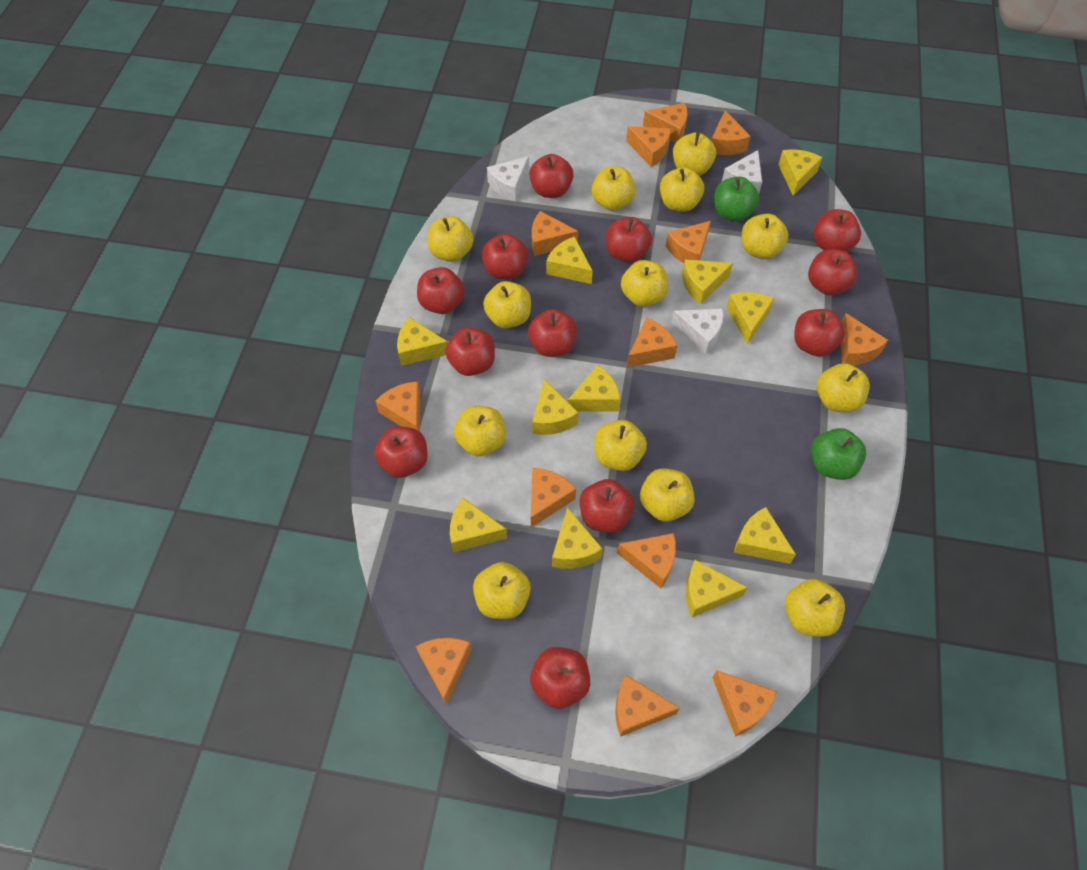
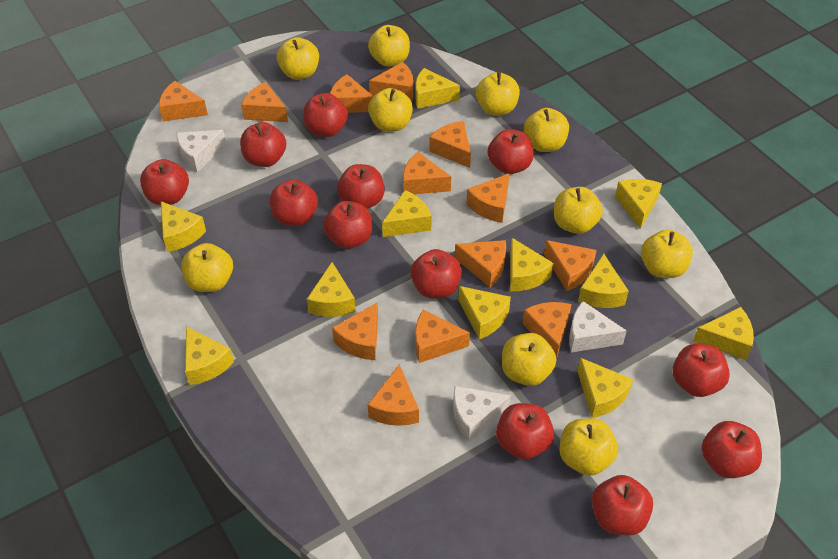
green apple: 2 -> 0
yellow apple: 13 -> 10

